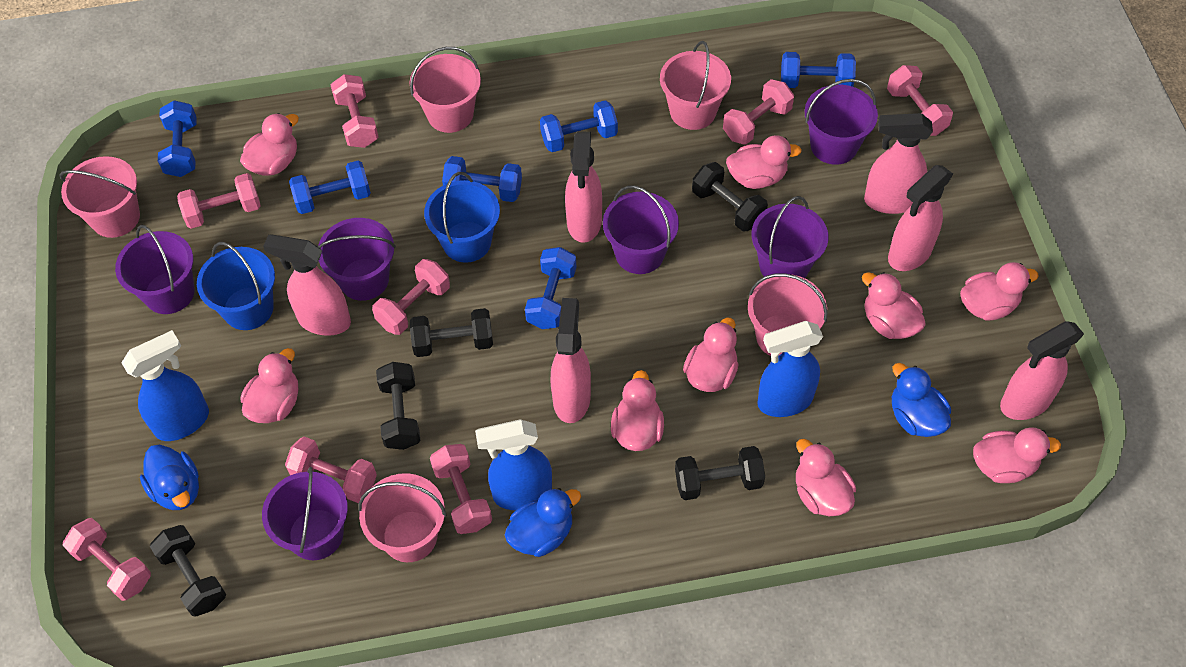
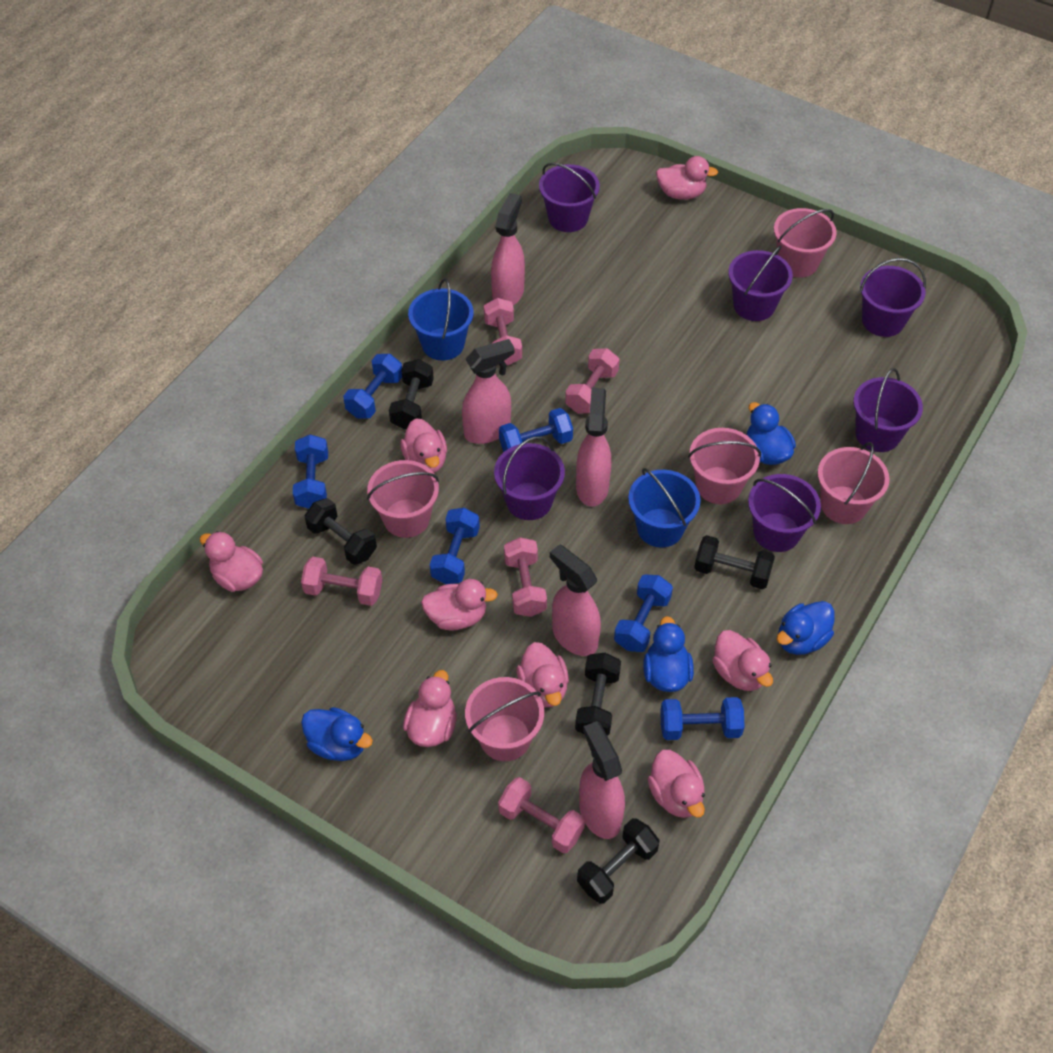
blue duck: 3 -> 4
blue spray bottle: 3 -> 0
pink duck: 9 -> 8
pink dumbbell: 8 -> 5
pink spray bottle: 6 -> 5

